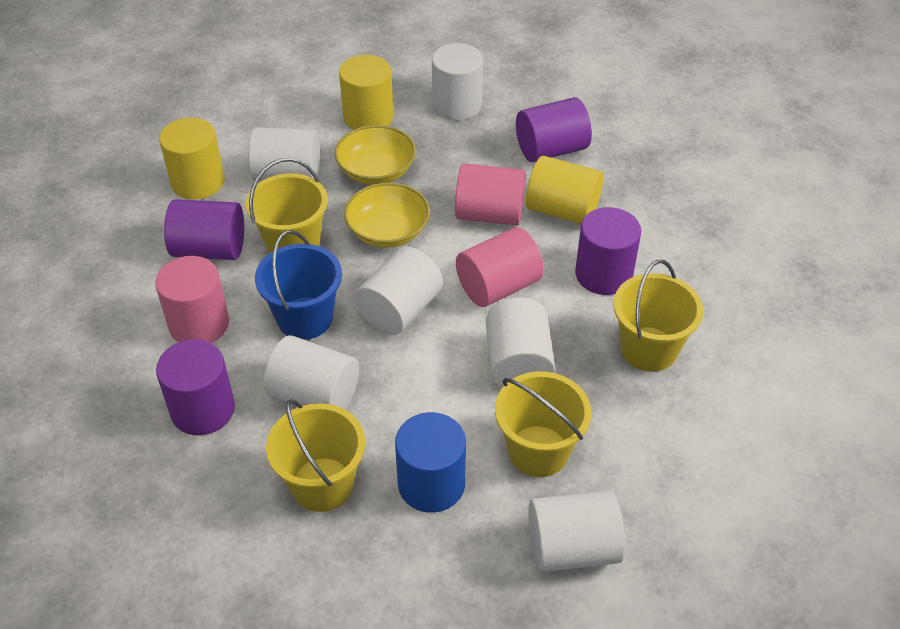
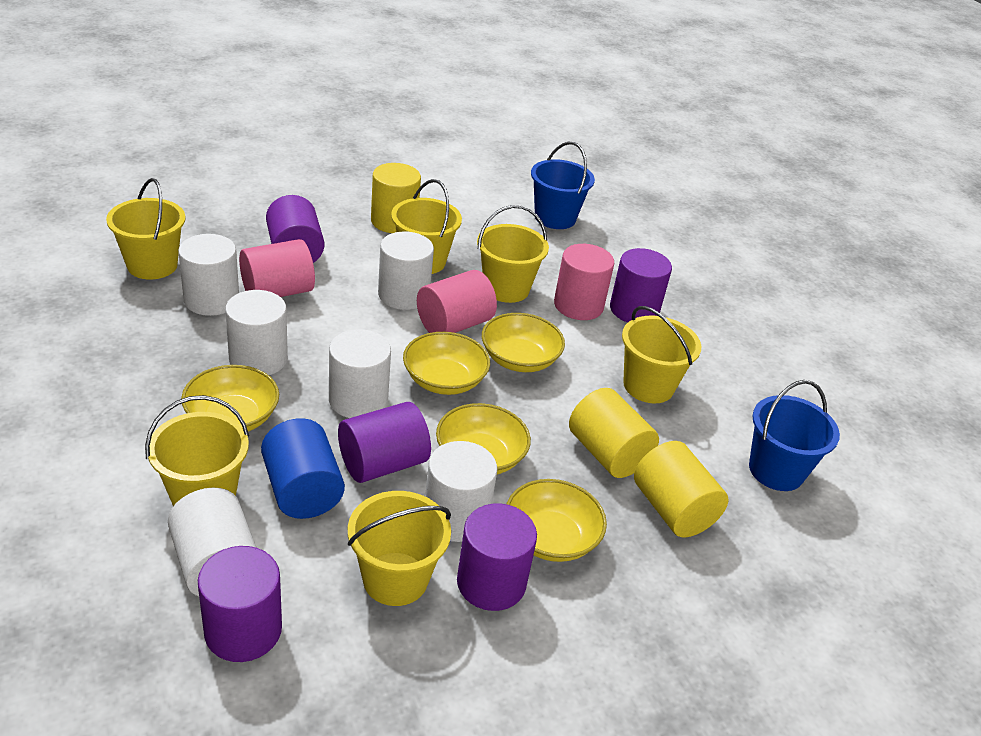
blue bucket: 1 -> 2
purple cylinder: 4 -> 5
yellow bowl: 2 -> 5
yellow bucket: 4 -> 6

